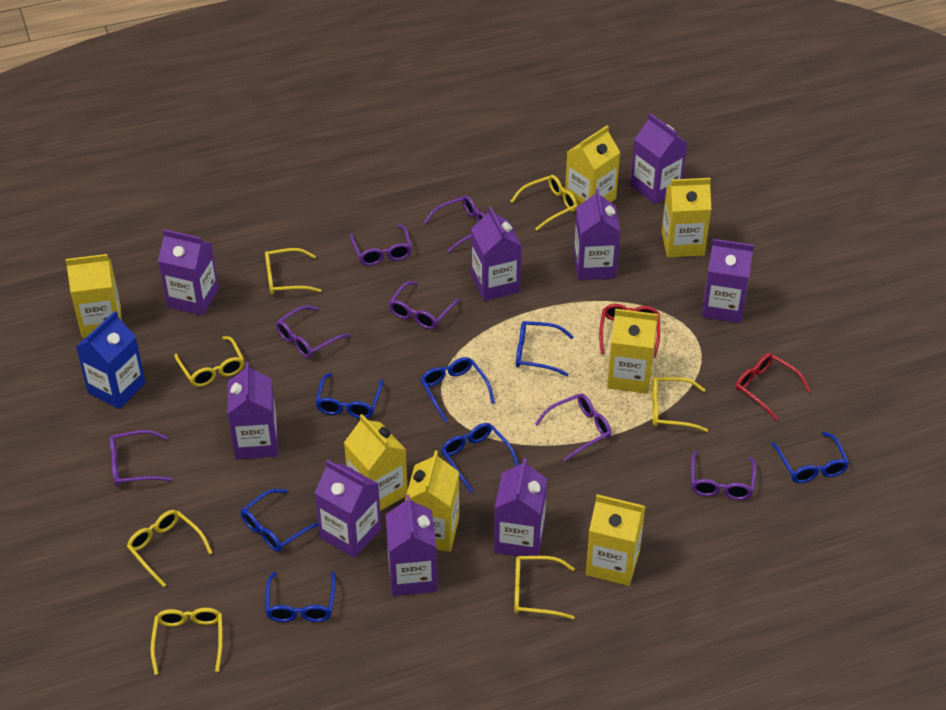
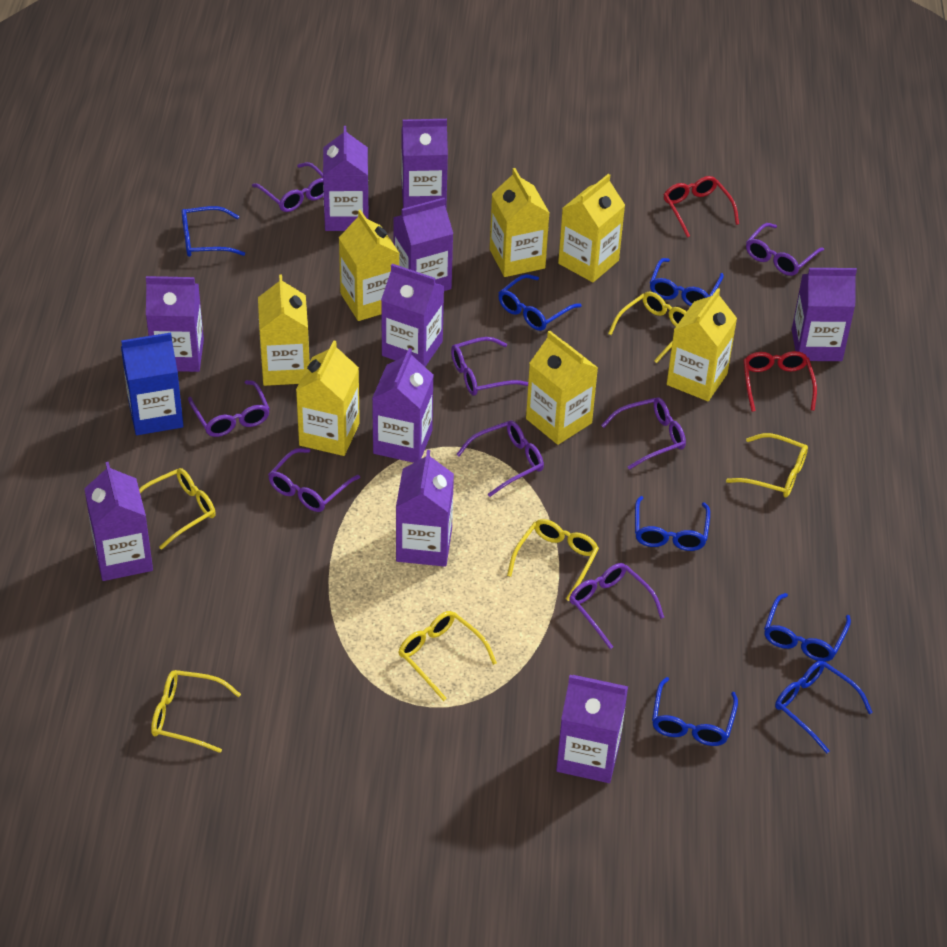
purple carton: 9 -> 10
purple glasses: 7 -> 8
yellow glasses: 7 -> 6

